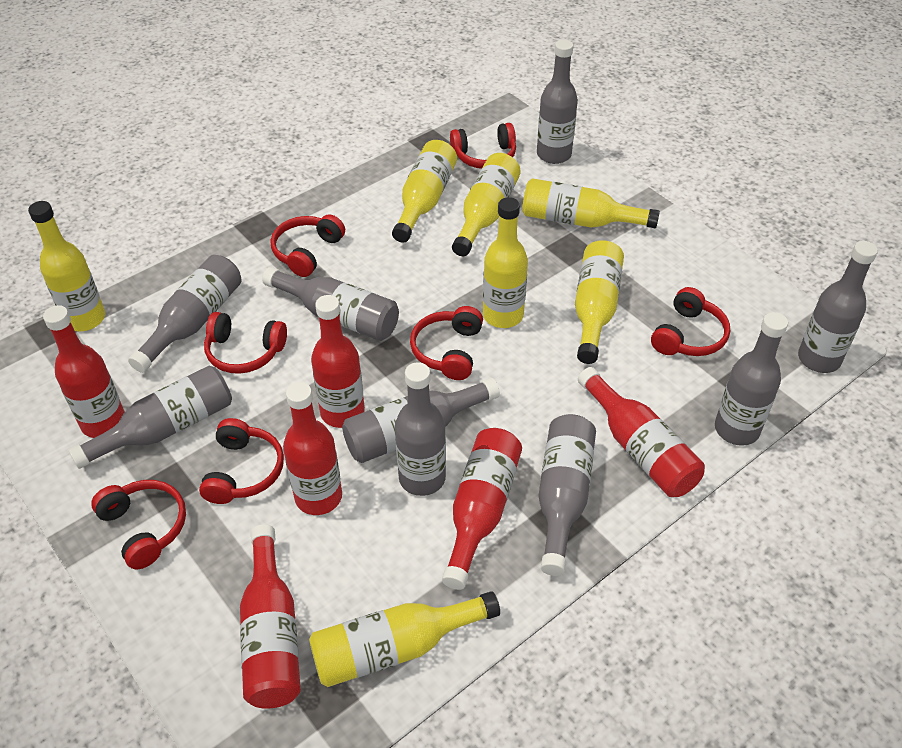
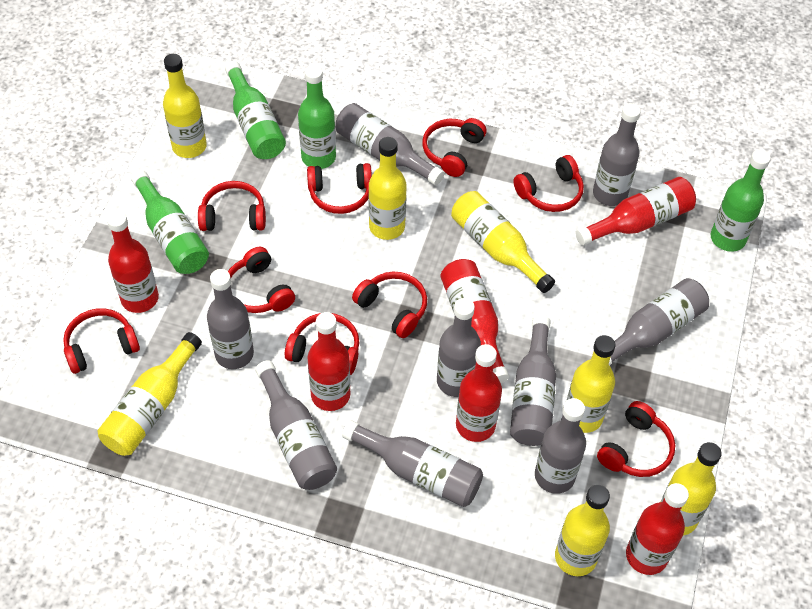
green bottle: 0 -> 4
red headphones: 7 -> 9

